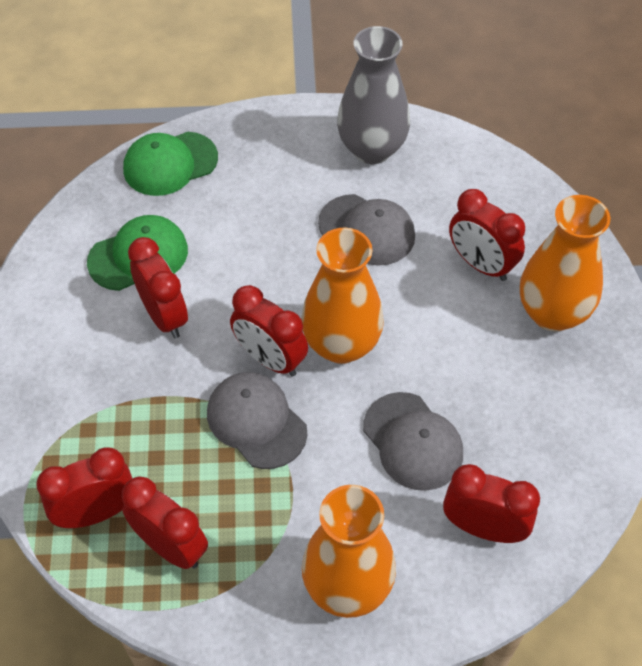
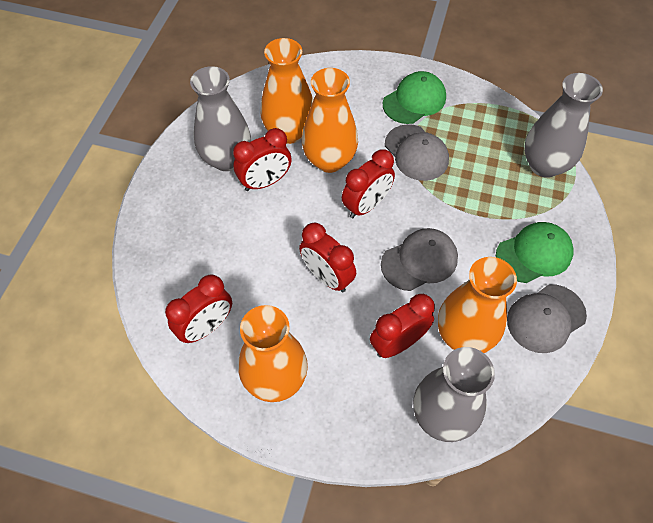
grey vase: 1 -> 3
orange vase: 3 -> 4
red clock: 6 -> 5

